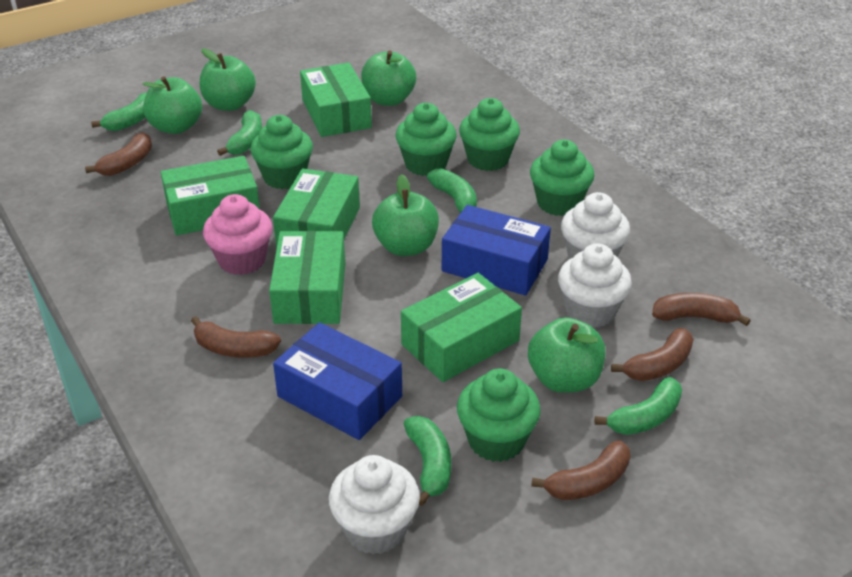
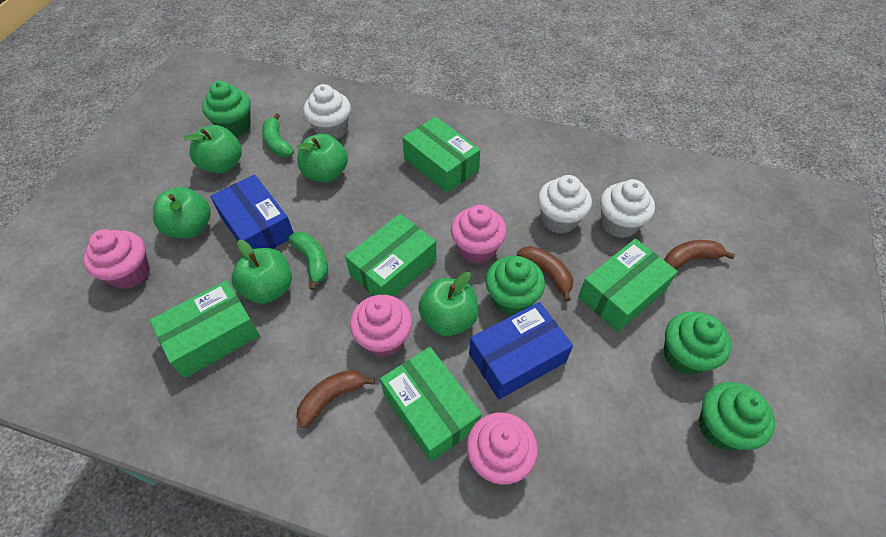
brown banana: 5 -> 3
green banana: 5 -> 2
green cupcake: 5 -> 4
pink cupcake: 1 -> 4

